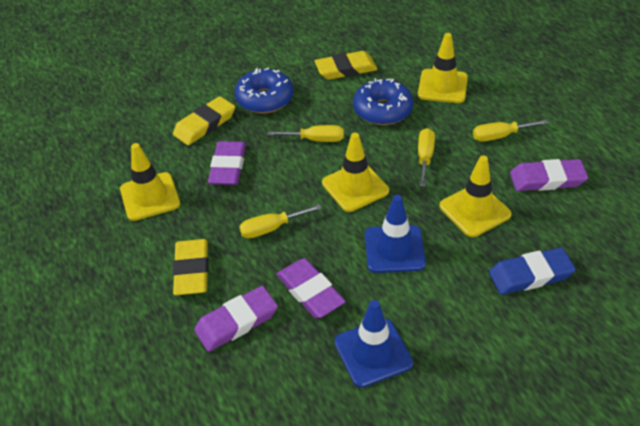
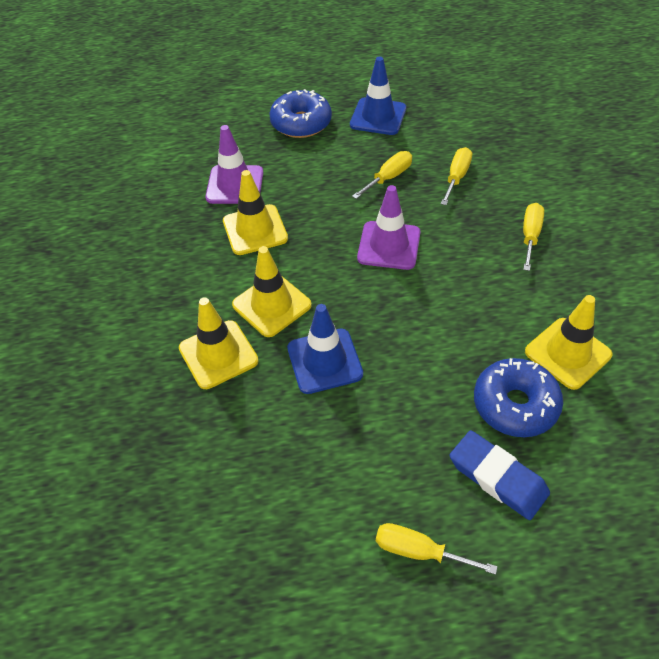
purple eraser: 4 -> 0
purple traffic cone: 0 -> 2
yellow eraser: 3 -> 0

